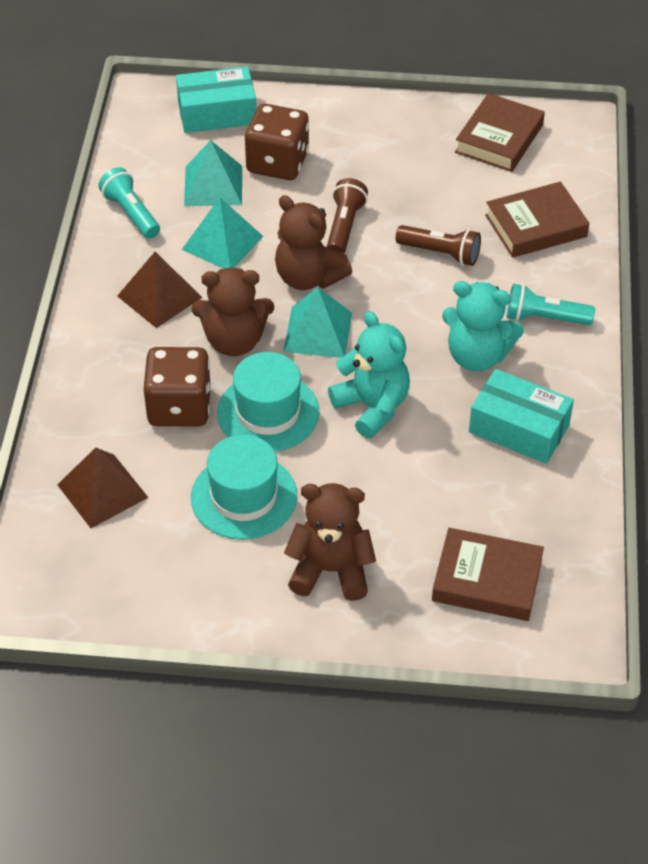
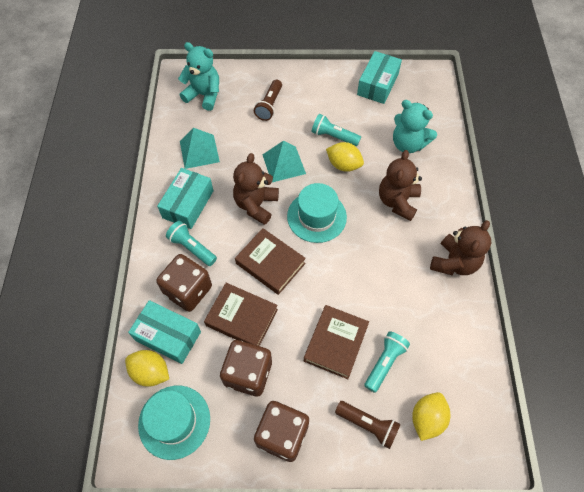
brown dice: 2 -> 3
brown pyramid: 2 -> 0
turquoise box: 2 -> 3
turquoise flashlight: 2 -> 3
turquoise pyramid: 3 -> 2
yellow lemon: 0 -> 3

